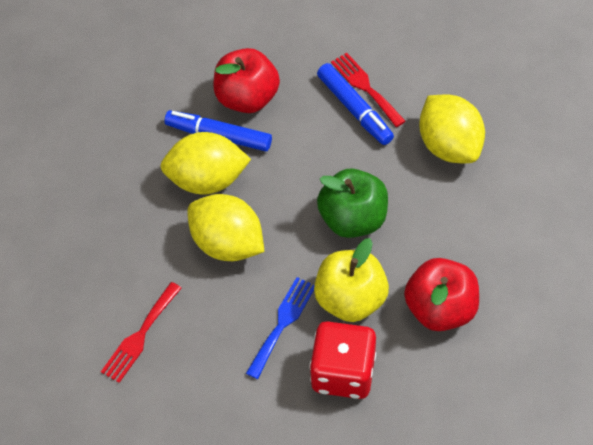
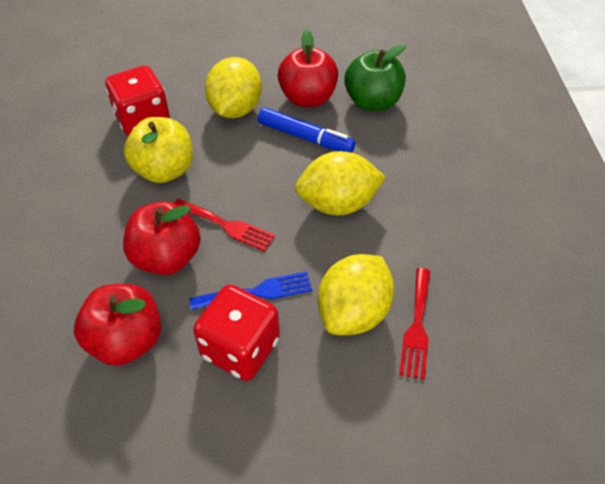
blue marker: 2 -> 1
red apple: 2 -> 3
red dice: 1 -> 2

